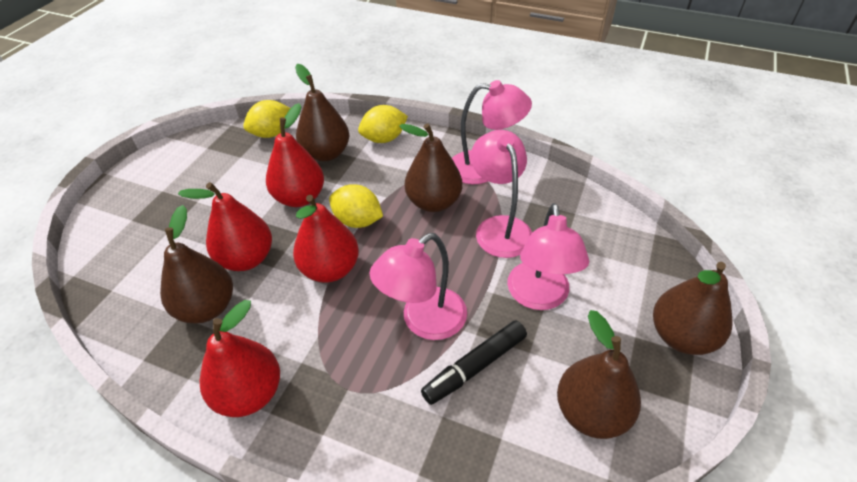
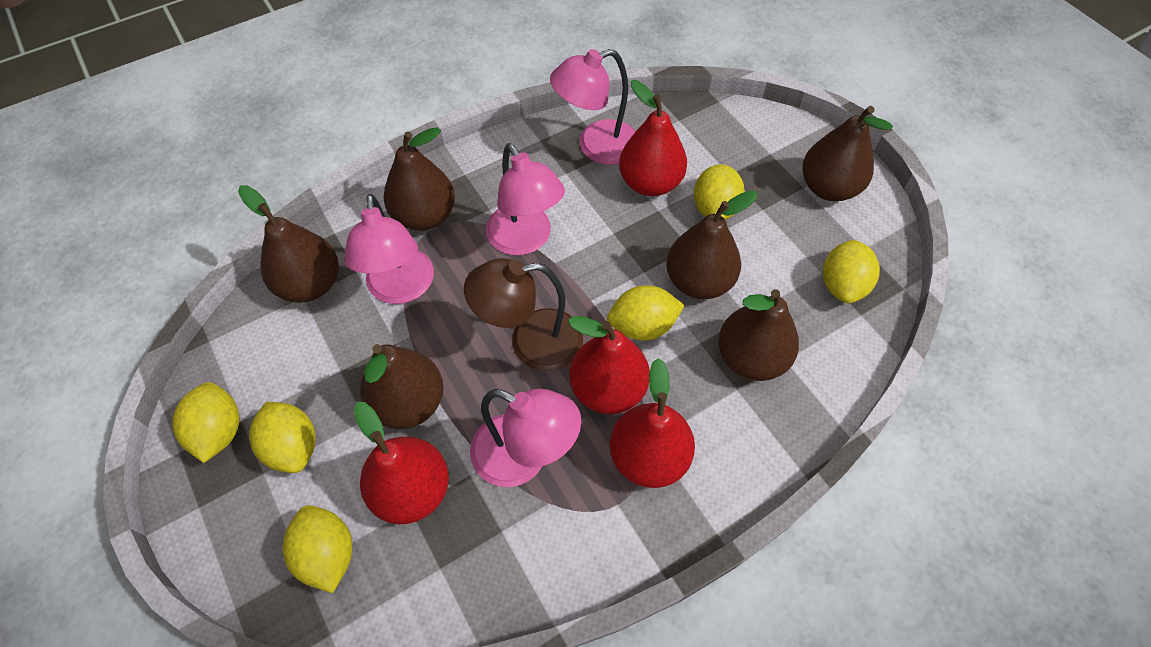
black marker: 1 -> 0
brown lamp: 0 -> 1
brown pear: 5 -> 6
yellow lemon: 3 -> 6

